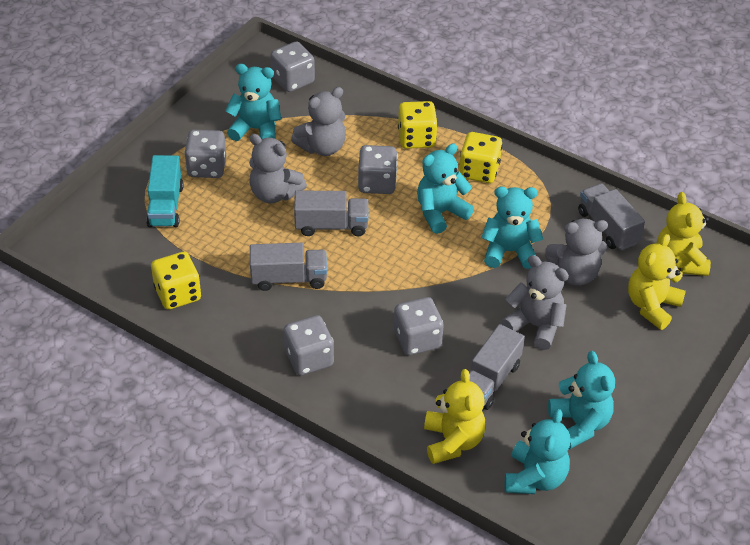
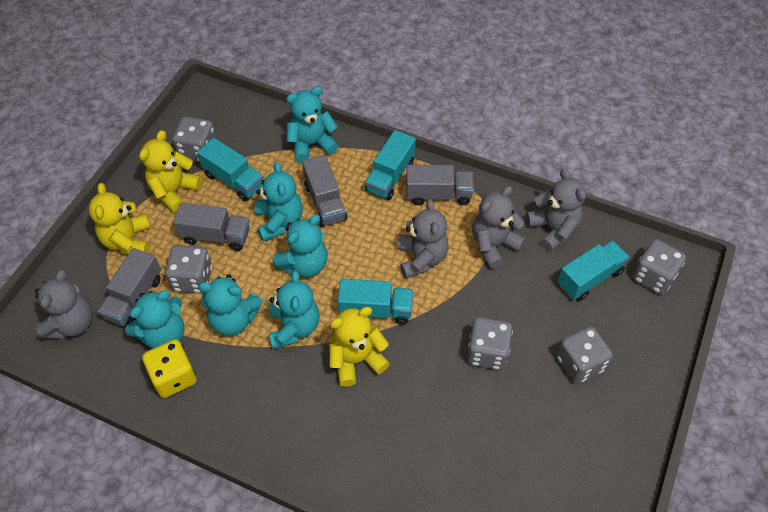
turquoise teddy bear: 5 -> 6
turquoise truck: 1 -> 4
yellow dice: 3 -> 1

